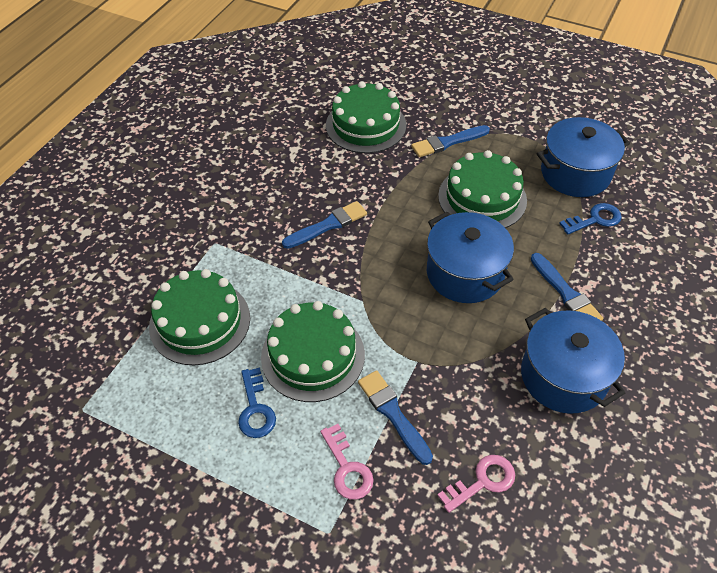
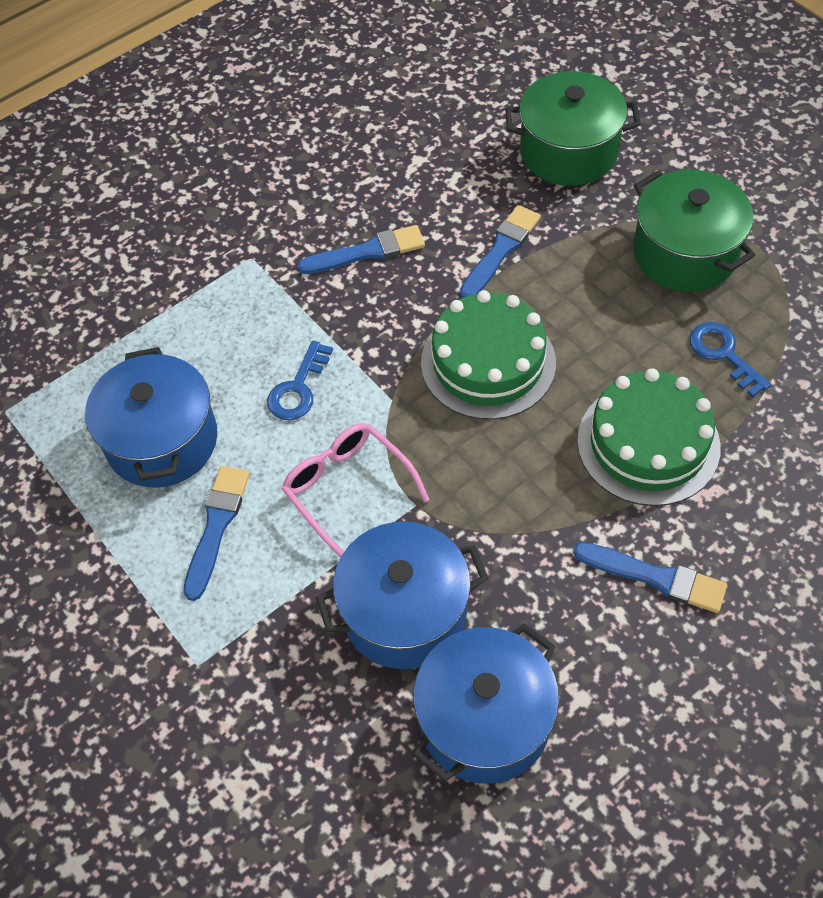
green cake: 4 -> 2
green pot: 0 -> 2
pink glasses: 0 -> 1
pink key: 2 -> 0

